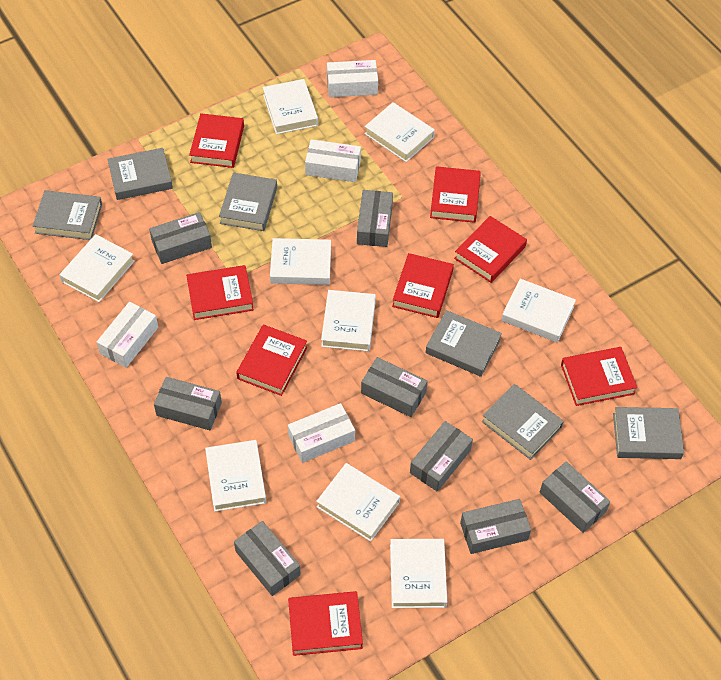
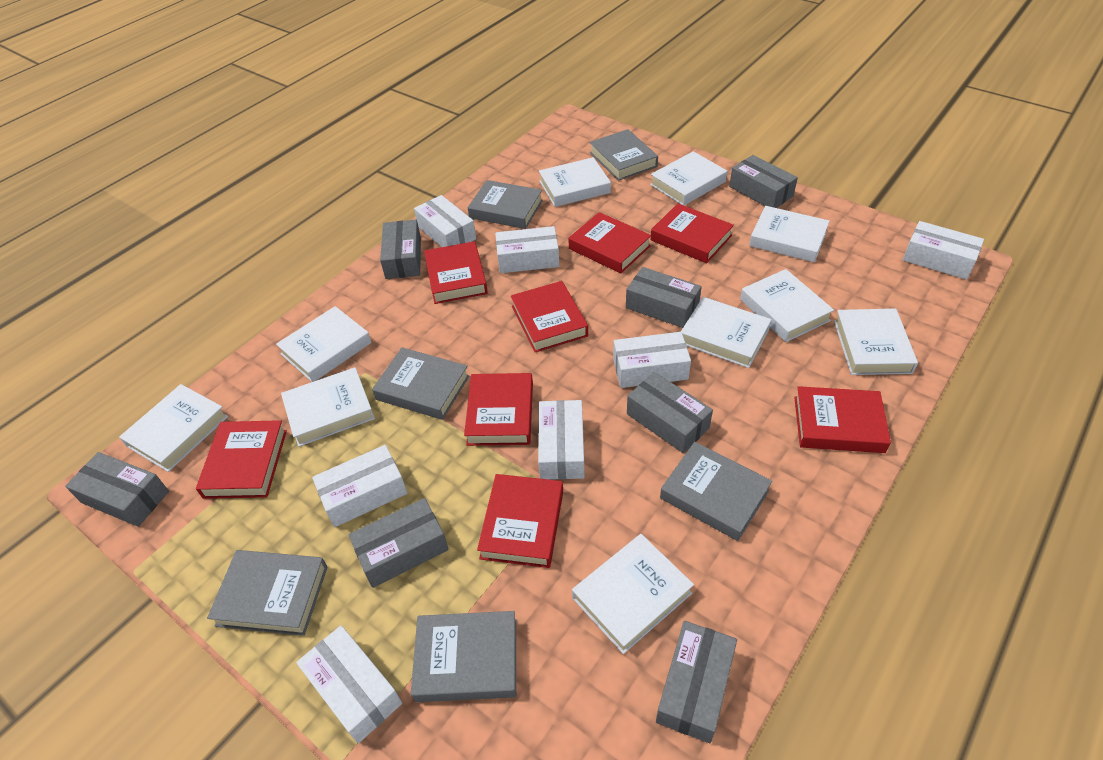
grey box: 8 -> 7
white book: 9 -> 10
white box: 4 -> 7

